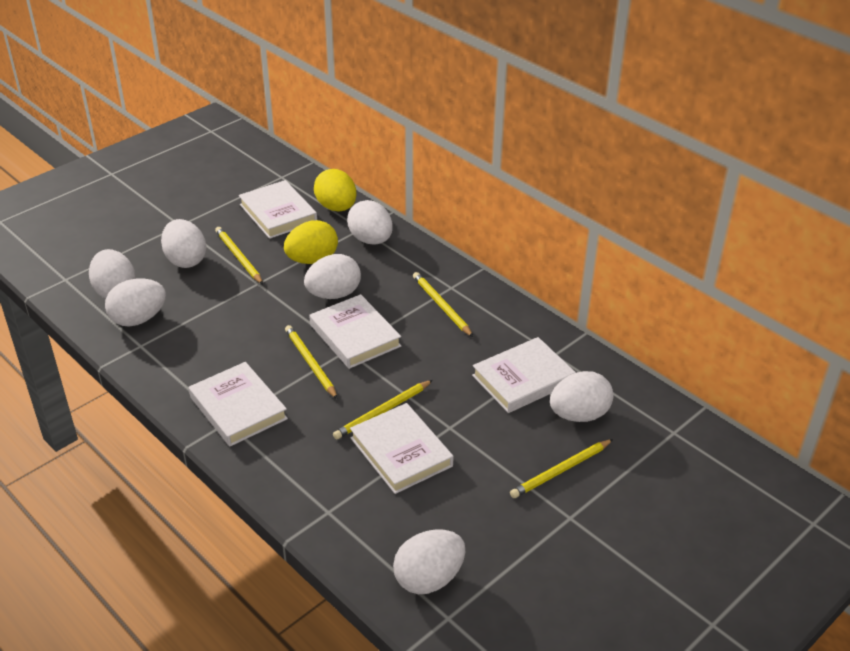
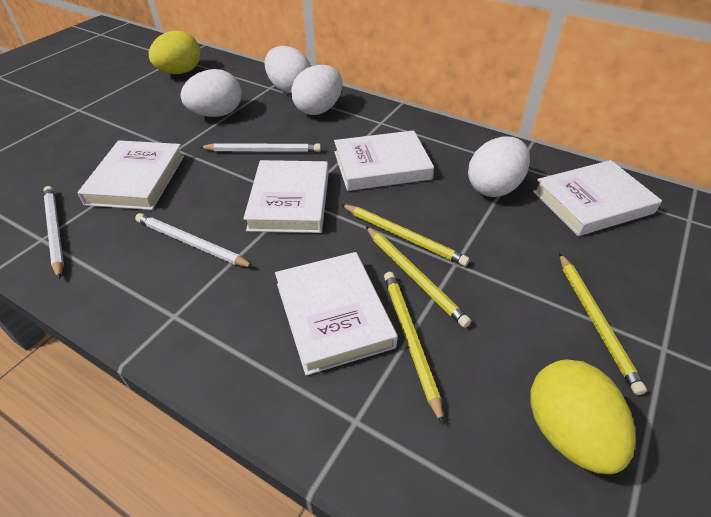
white egg: 7 -> 4
white pencil: 0 -> 3
yellow pencil: 5 -> 4

